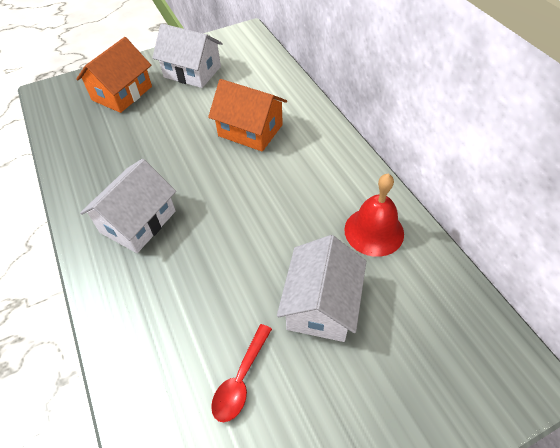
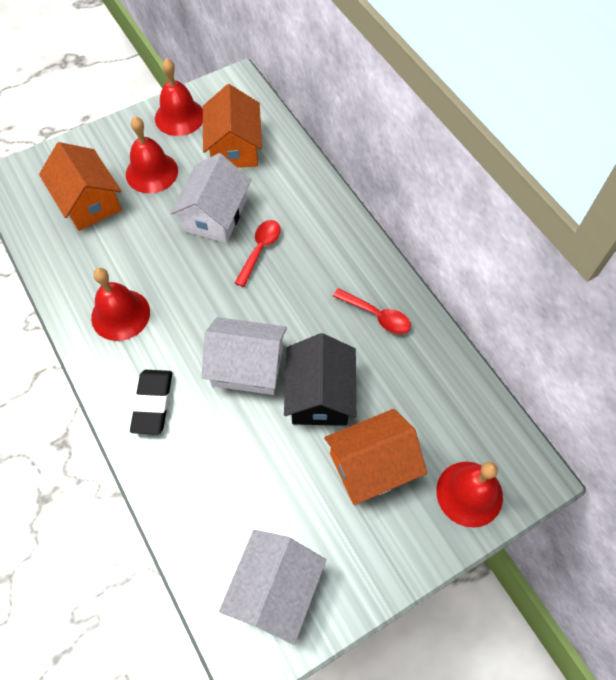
black eraser: 0 -> 1
black house: 0 -> 1
orange house: 2 -> 3
red bell: 1 -> 4
red spoon: 1 -> 2

